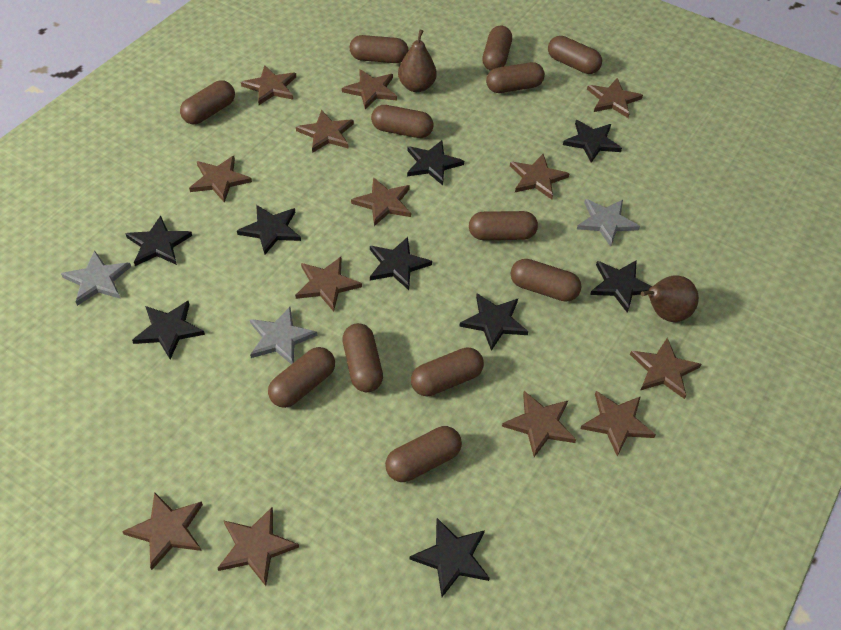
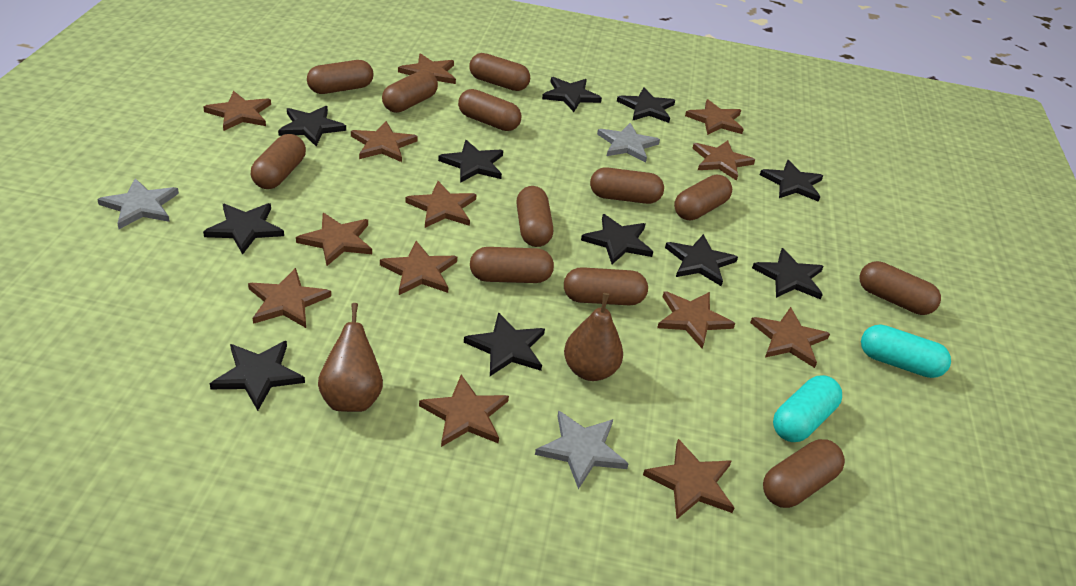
black star: 9 -> 11
turquoise capsule: 0 -> 2

